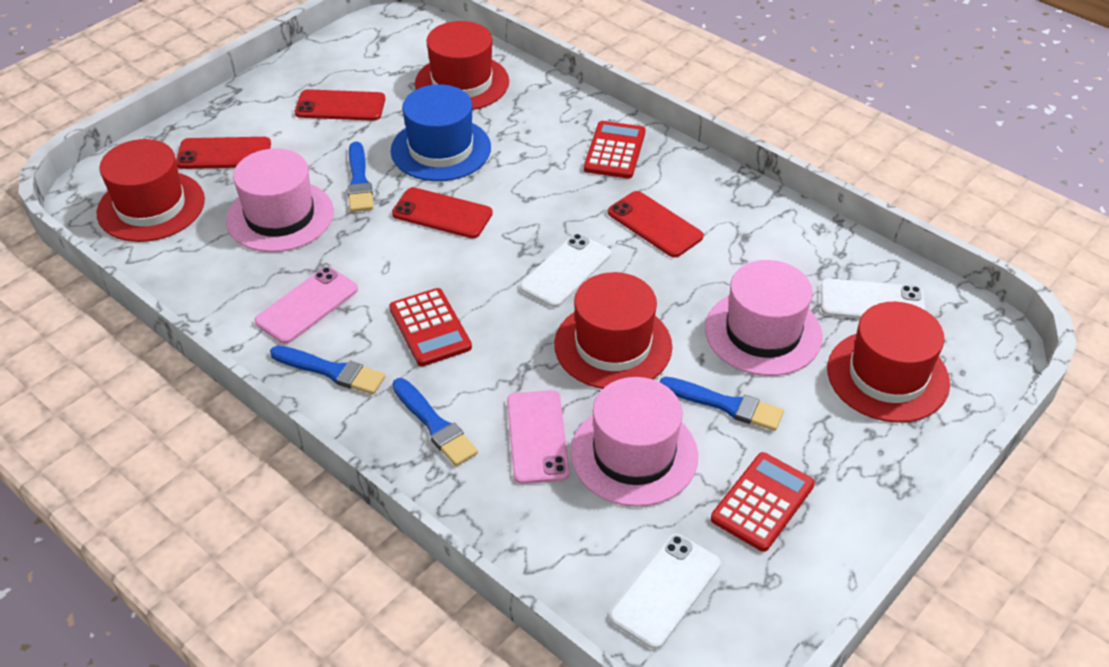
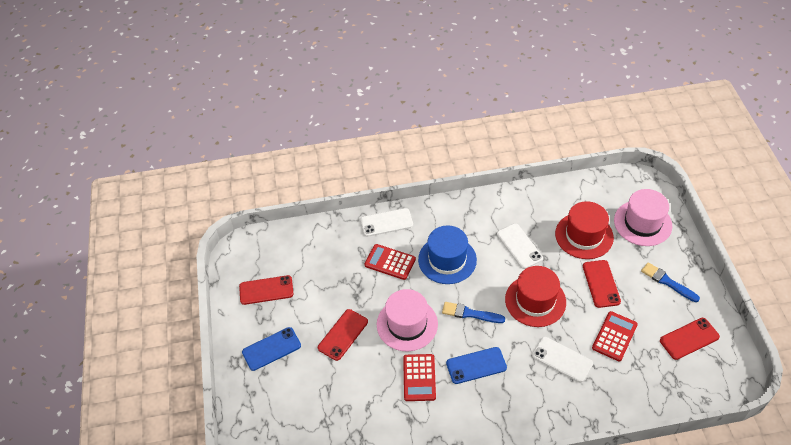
blue brush: 4 -> 2
blue phone: 0 -> 2
pink hat: 3 -> 2
pink phone: 2 -> 0
red hat: 4 -> 2

